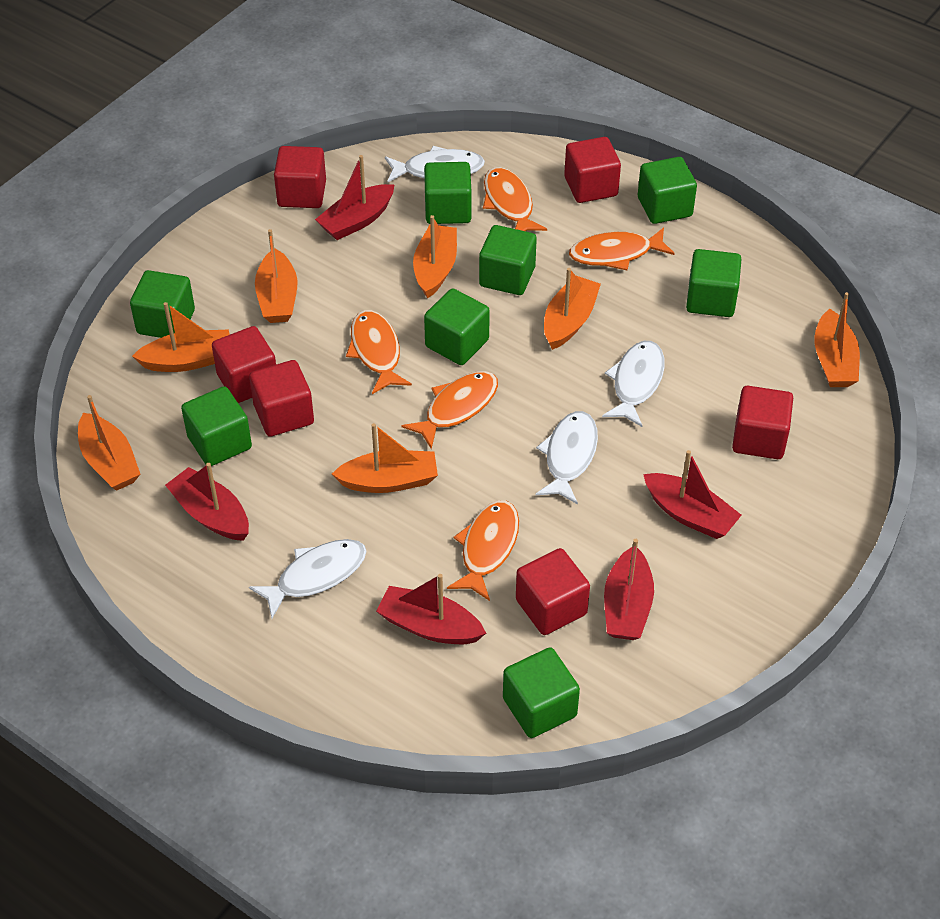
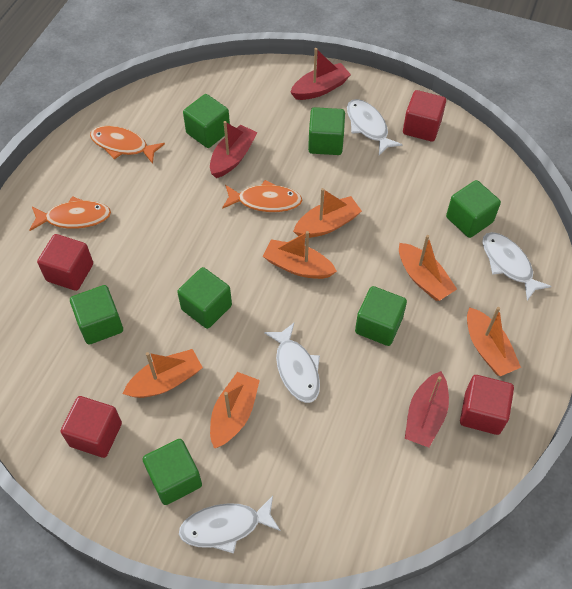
green cube: 8 -> 7
orange boat: 7 -> 6
orange fish: 5 -> 3
red boat: 5 -> 3
red cube: 6 -> 4

